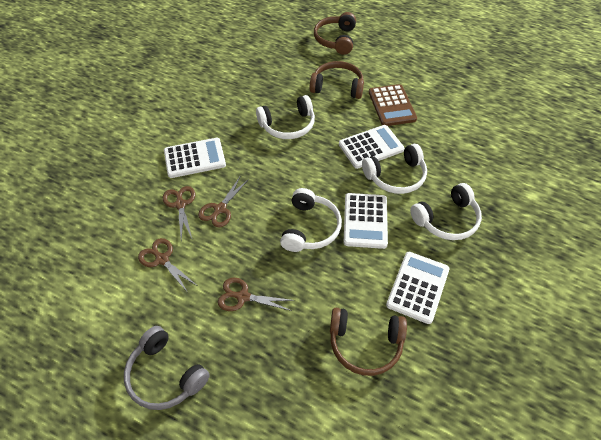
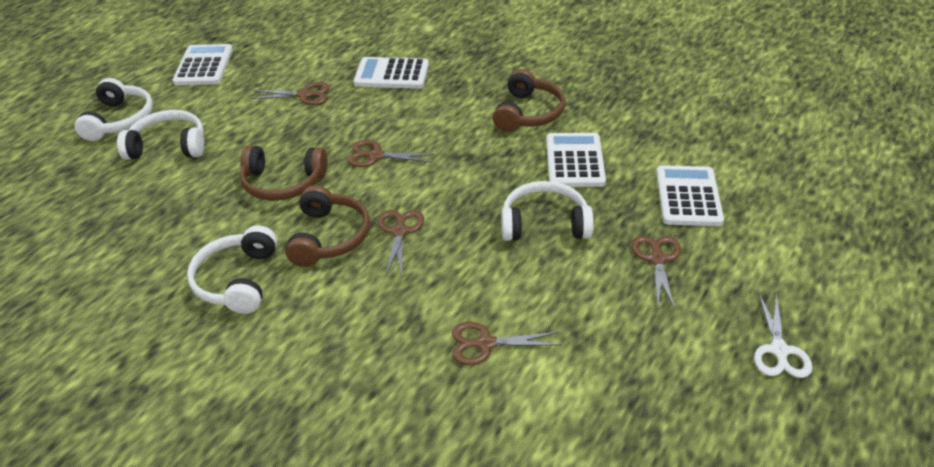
brown calculator: 1 -> 0
brown scissors: 4 -> 5
grey headphones: 1 -> 0
white scissors: 0 -> 1

